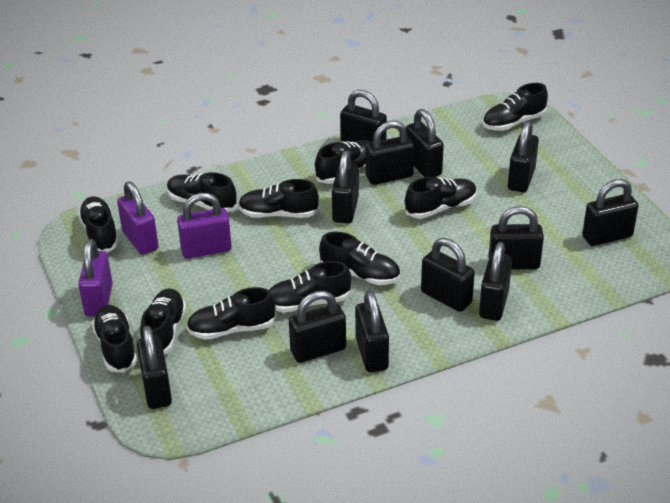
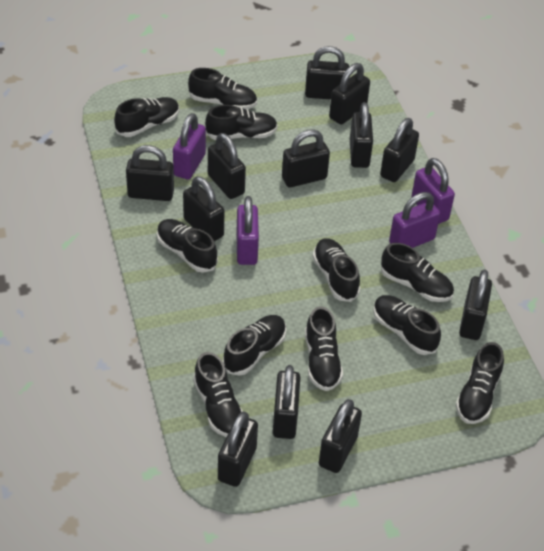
purple padlock: 3 -> 4

